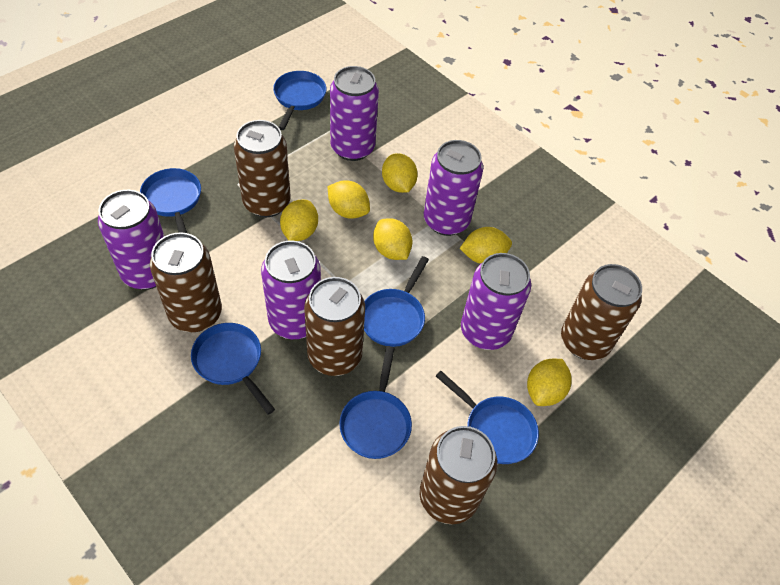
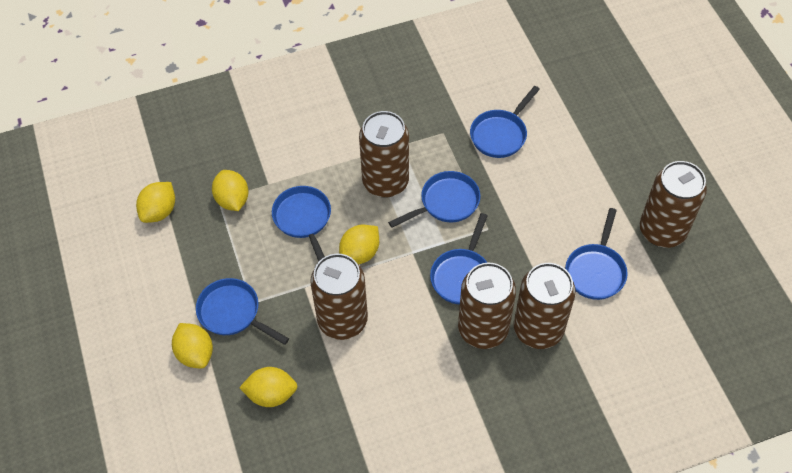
purple can: 5 -> 0
yellow lemon: 6 -> 5

